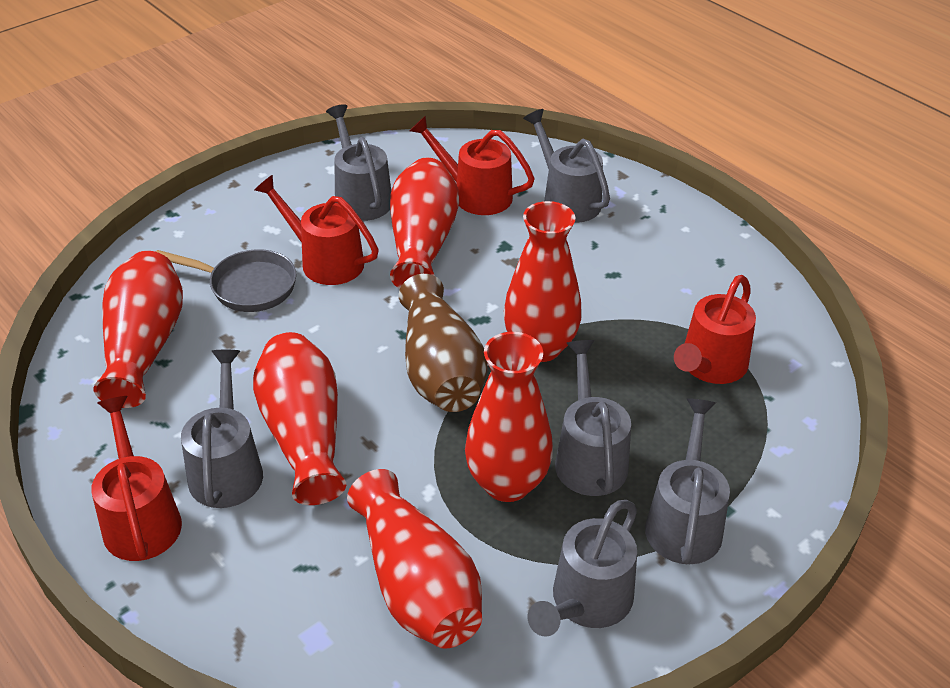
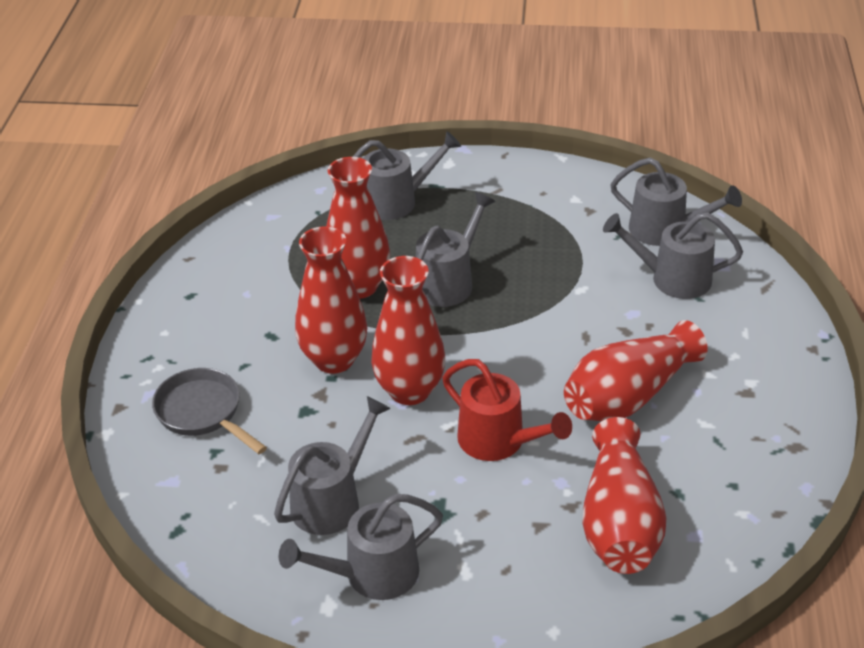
brown vase: 1 -> 0
red vase: 6 -> 5
red watering can: 4 -> 1

